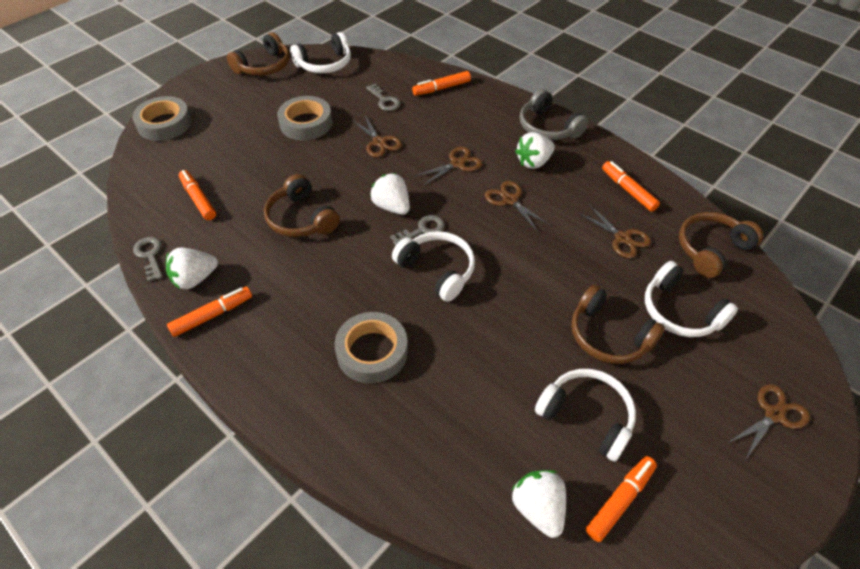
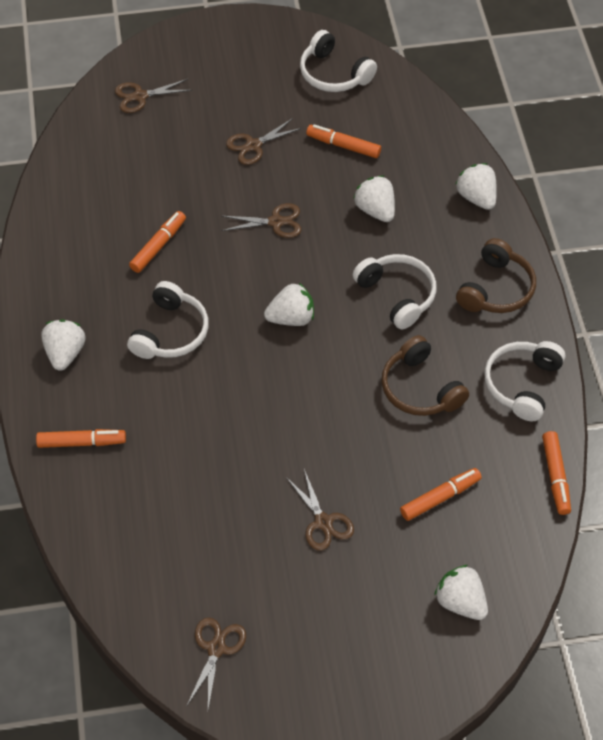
brown headphones: 4 -> 2
grey headphones: 1 -> 0
grey key: 3 -> 0
grey tape: 3 -> 0
white strawberry: 4 -> 5

